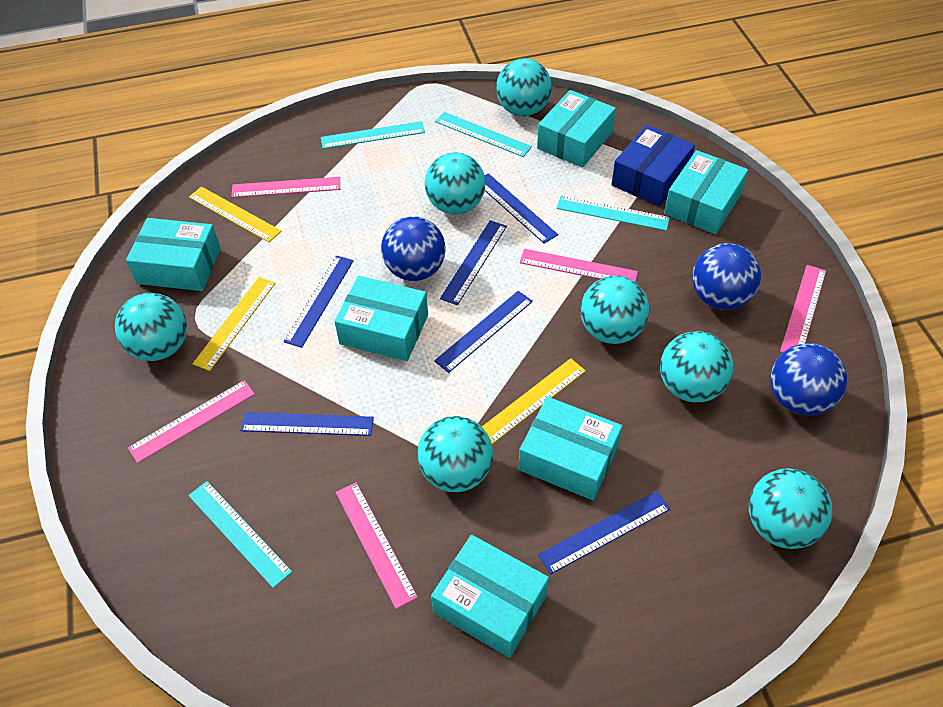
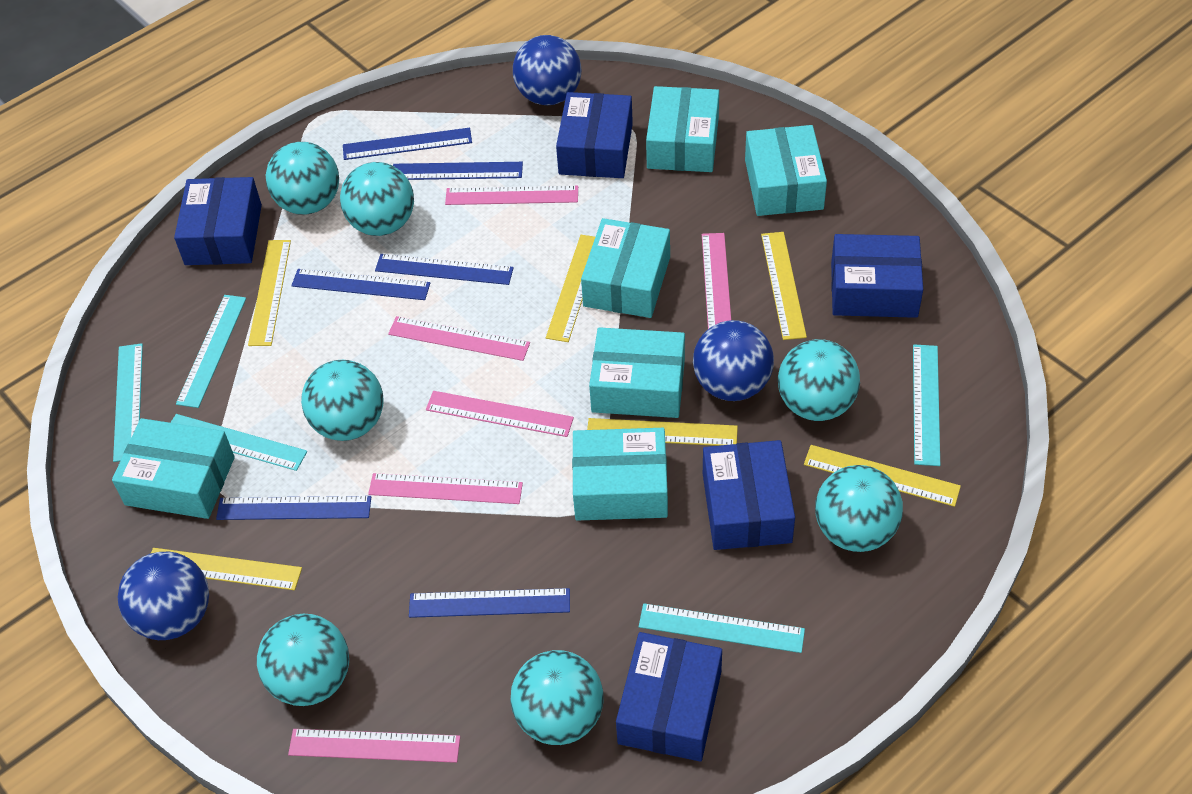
blue box: 1 -> 5
pink ruler: 5 -> 6
turquoise ruler: 4 -> 5
yellow ruler: 3 -> 6

